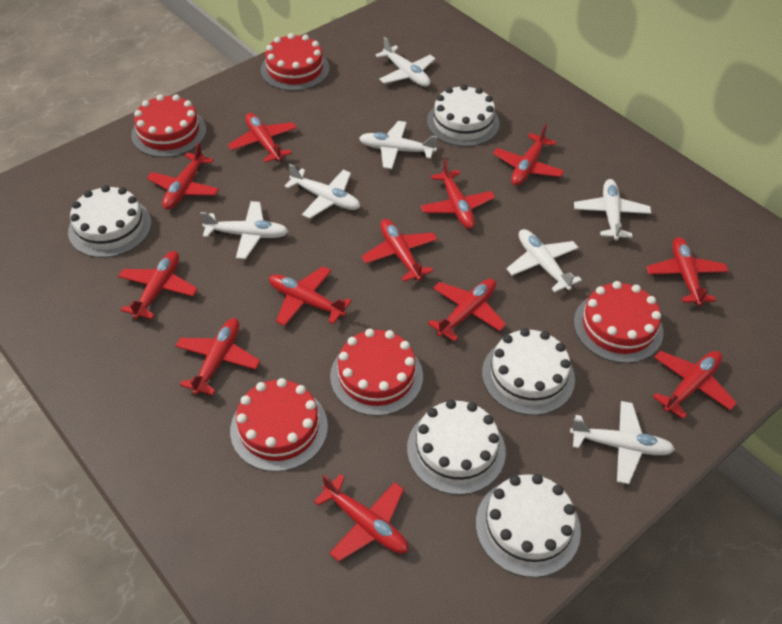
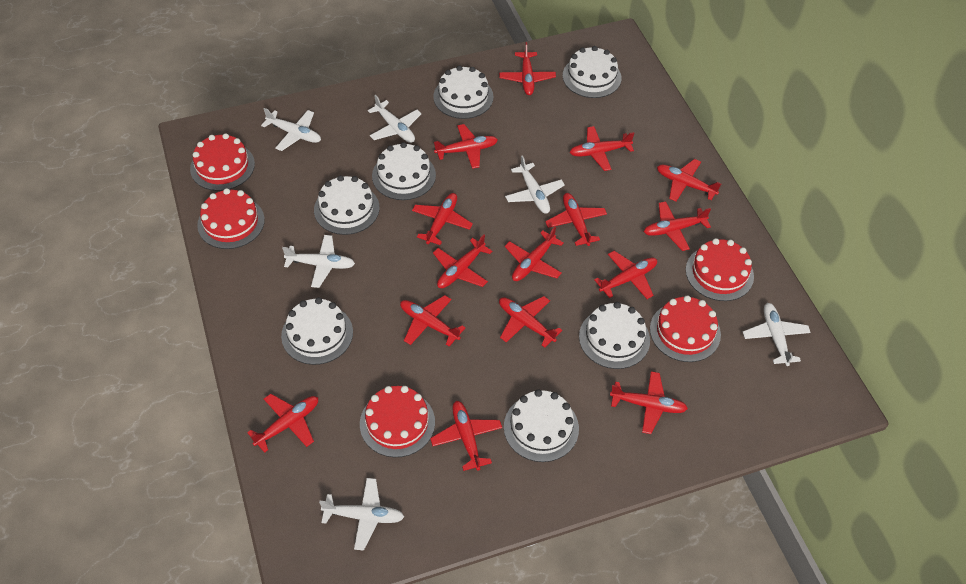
red plane: 12 -> 15
white cake: 5 -> 7
white plane: 7 -> 6

